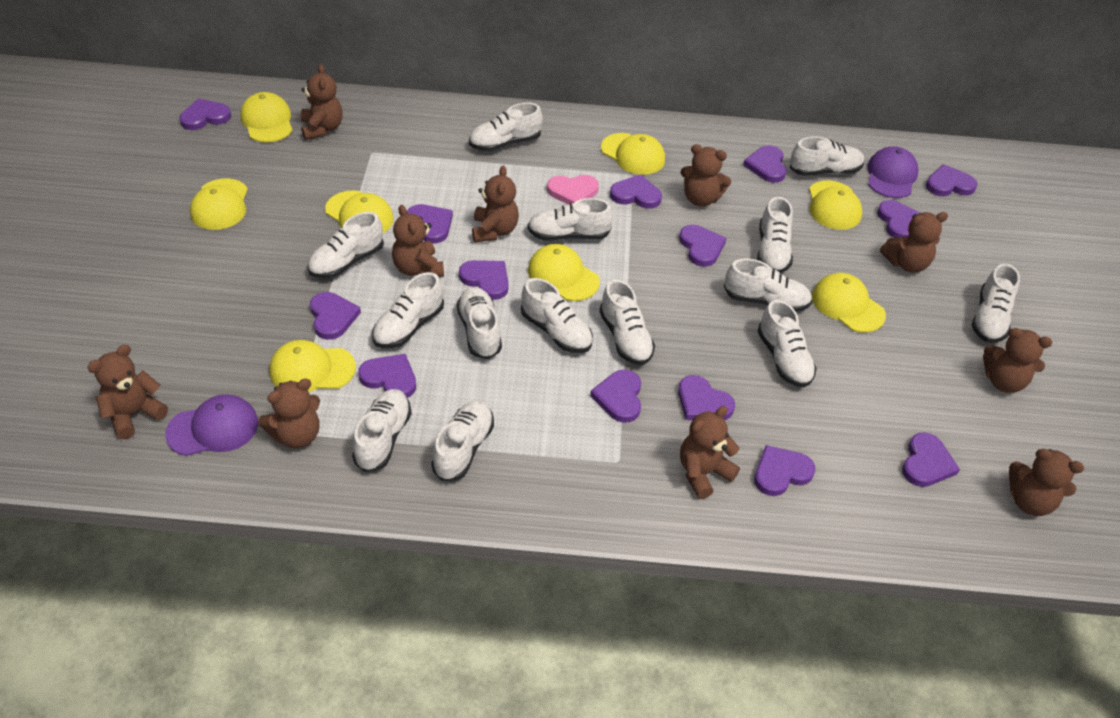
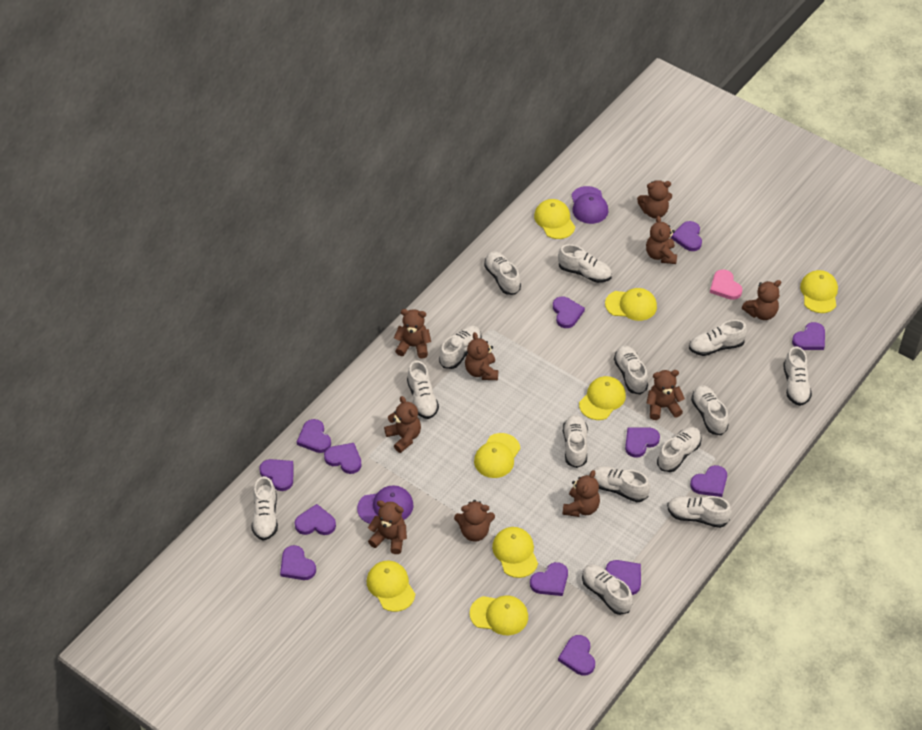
purple heart: 14 -> 13

